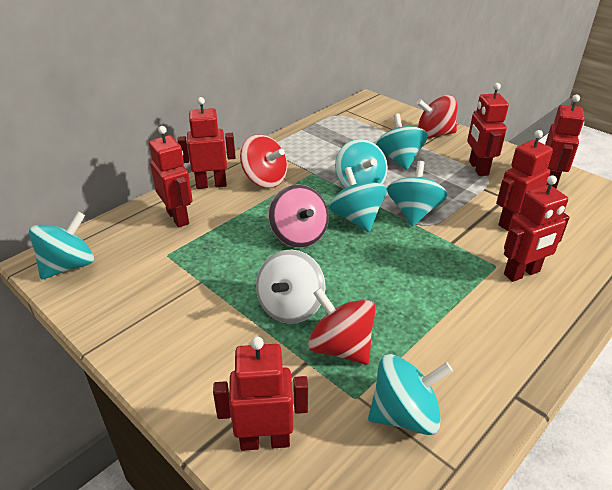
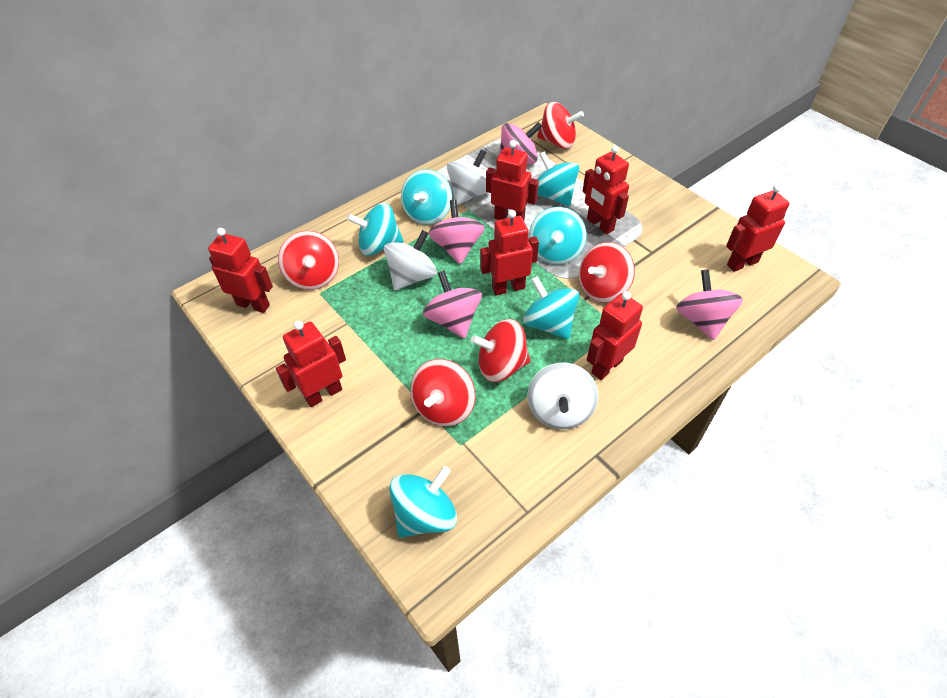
pink spinning top: 1 -> 4
red spinning top: 3 -> 5
white spinning top: 1 -> 3

